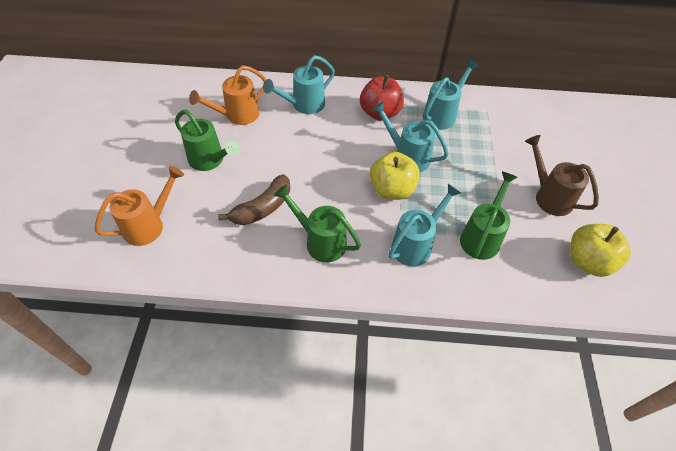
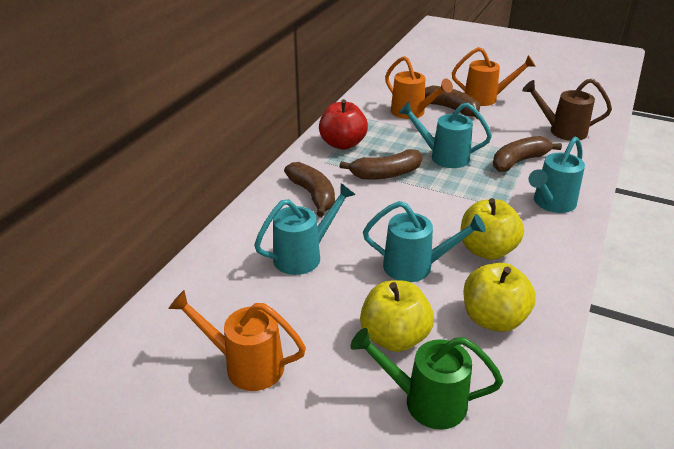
brown banana: 1 -> 4
green watering can: 3 -> 1
orange watering can: 2 -> 3
yellow apple: 2 -> 3

